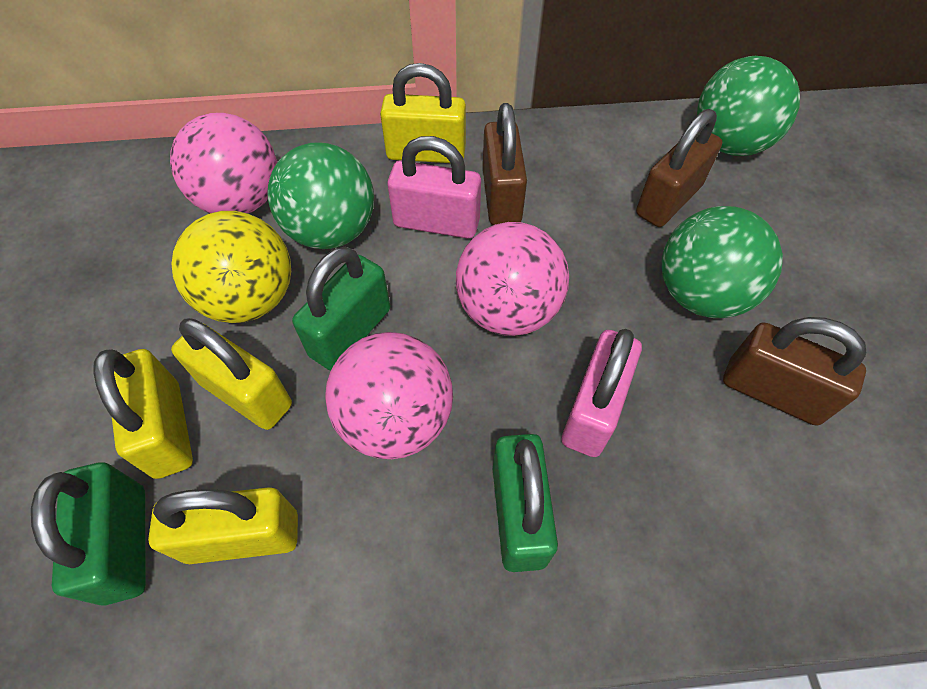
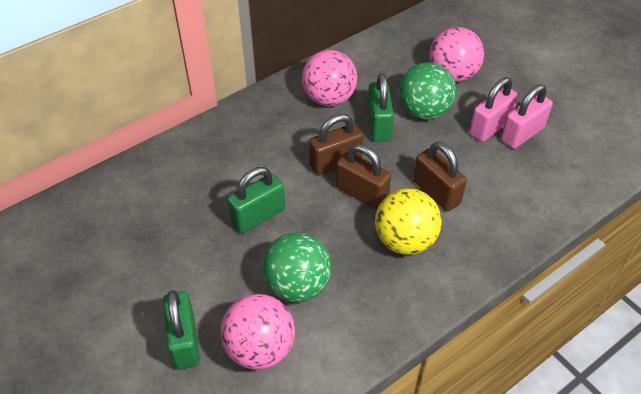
green ball: 3 -> 2
yellow padlock: 4 -> 0

